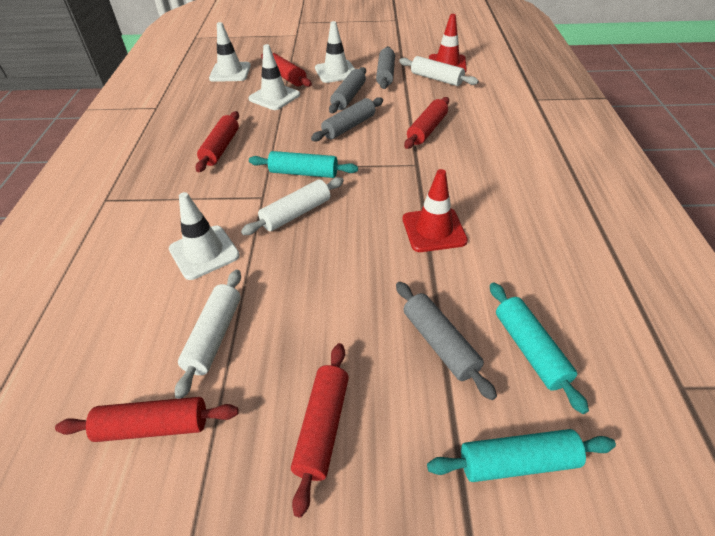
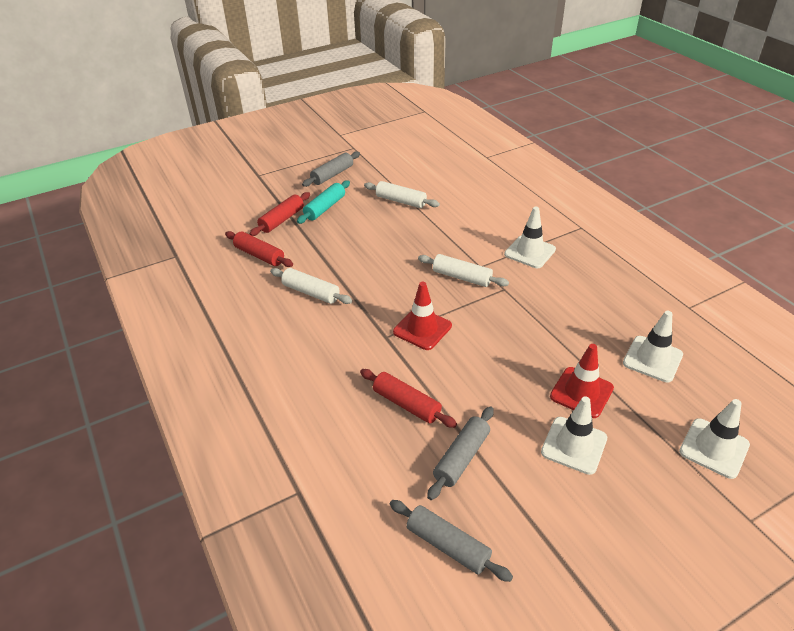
grey rolling pin: 4 -> 3
red rolling pin: 5 -> 3
turquoise rolling pin: 3 -> 1

